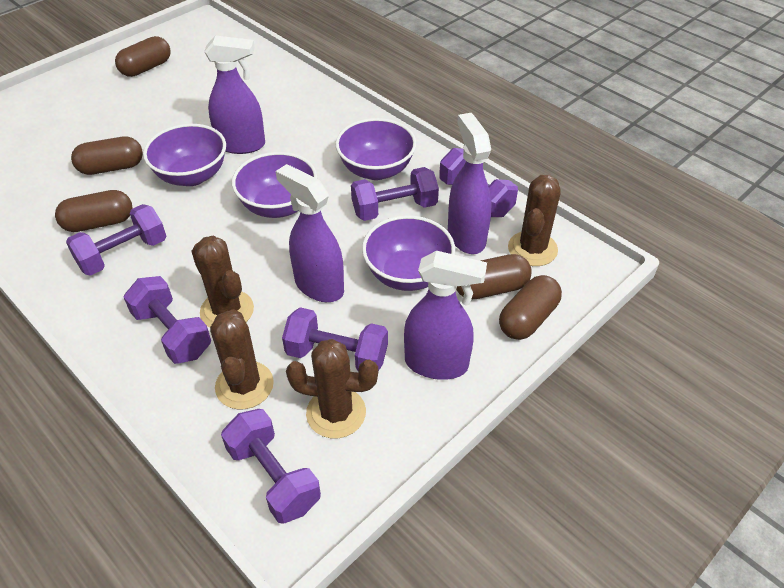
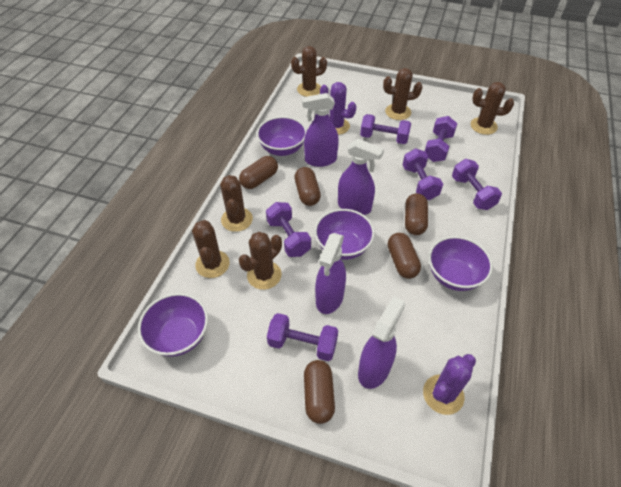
brown cactus: 4 -> 6
purple cactus: 0 -> 2

